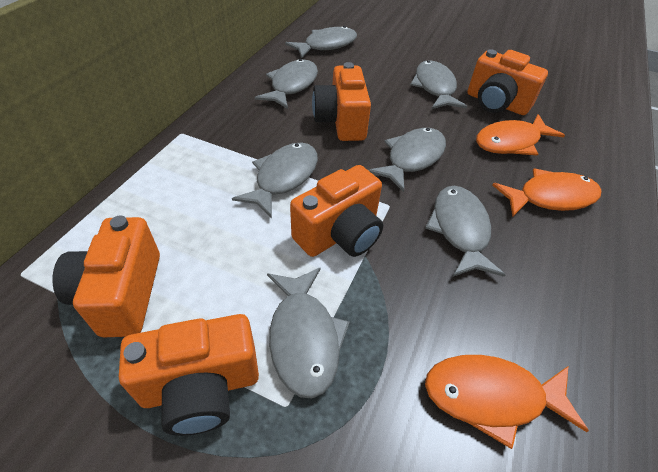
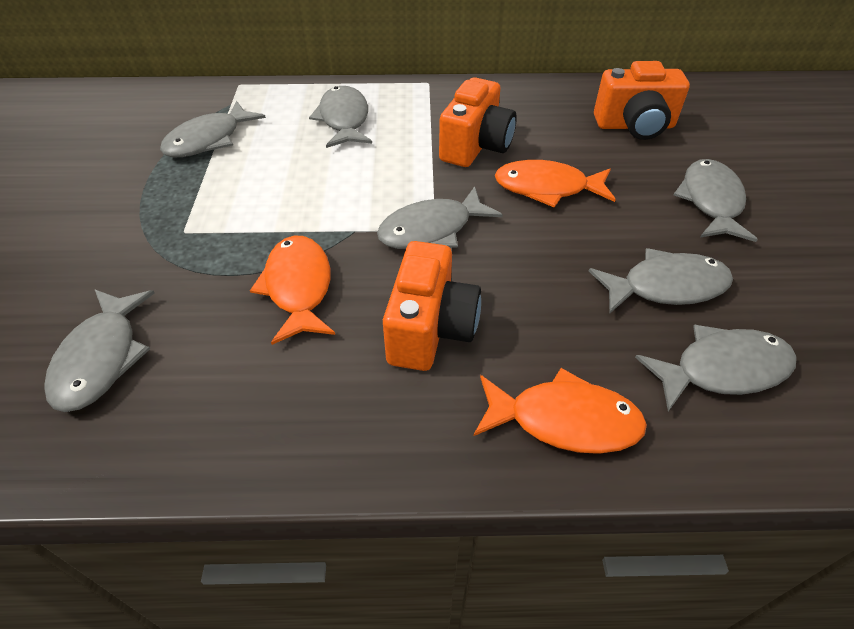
orange camera: 5 -> 3

